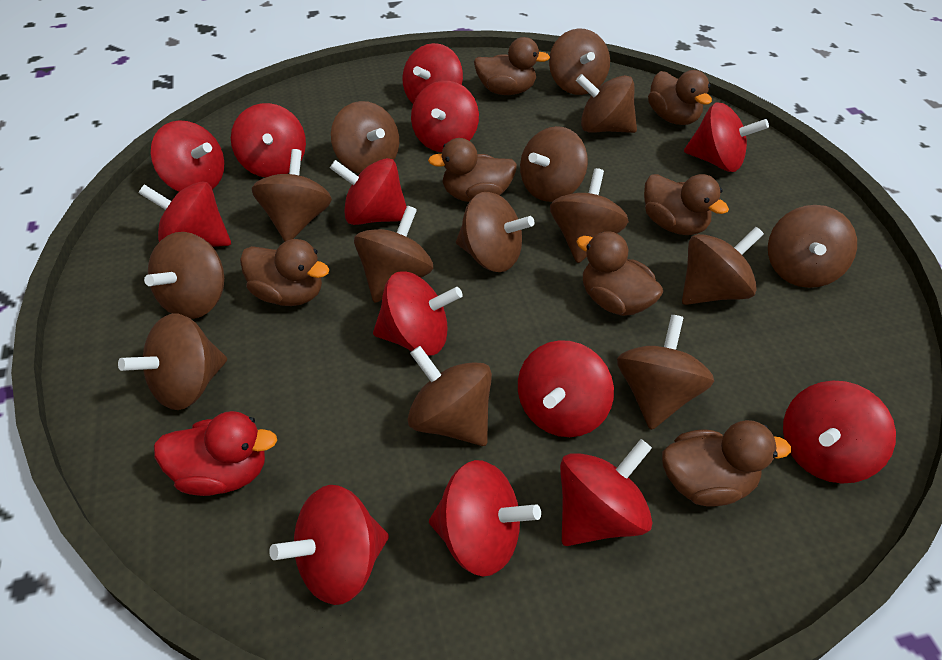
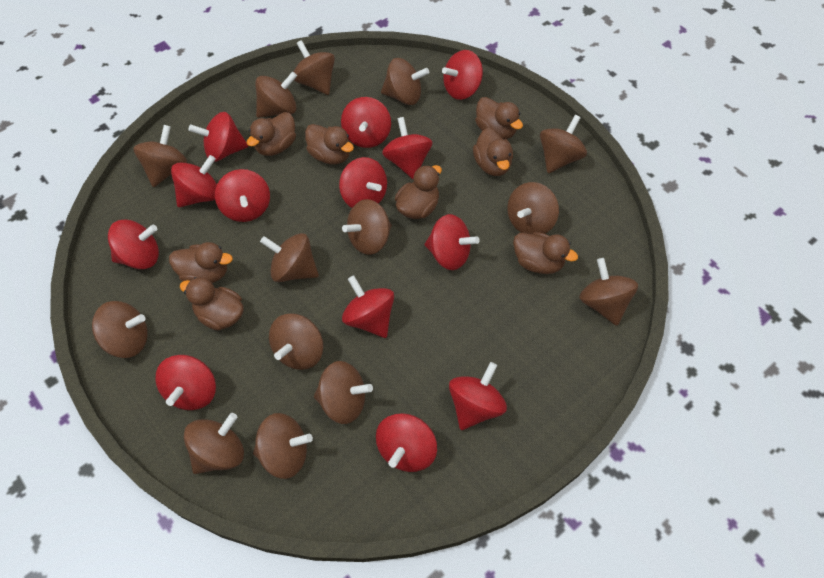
brown duck: 7 -> 8
red duck: 1 -> 0

